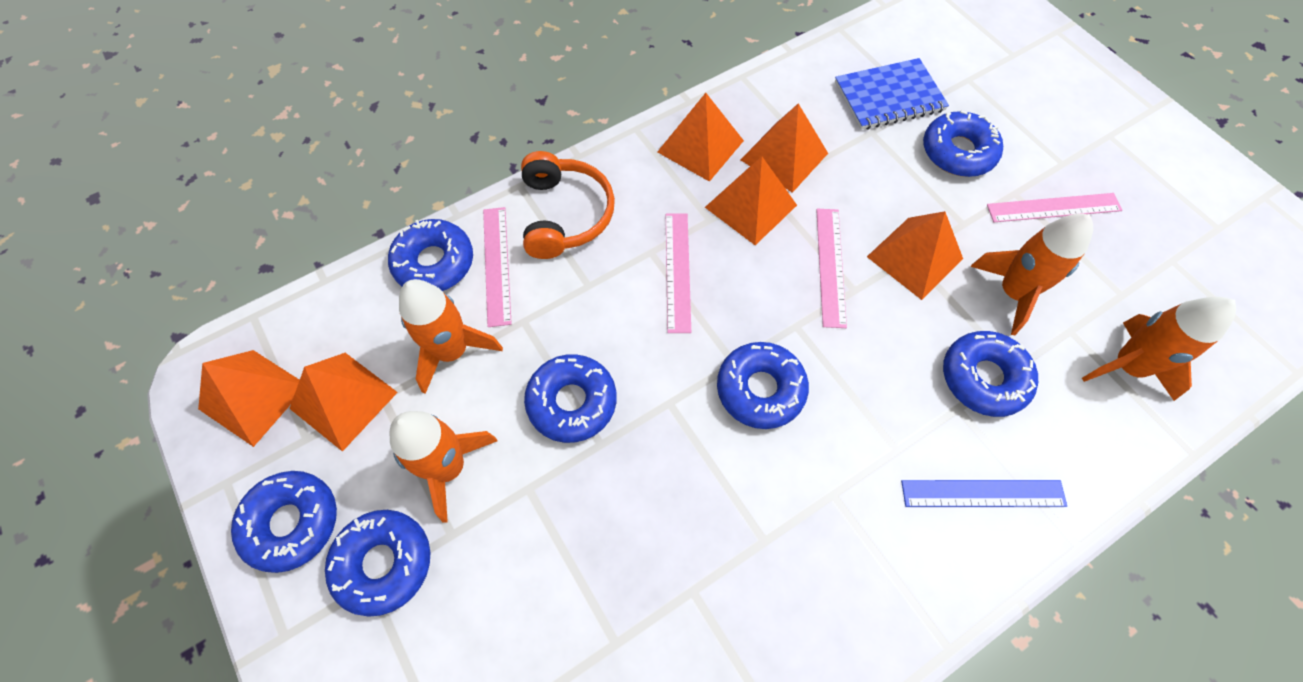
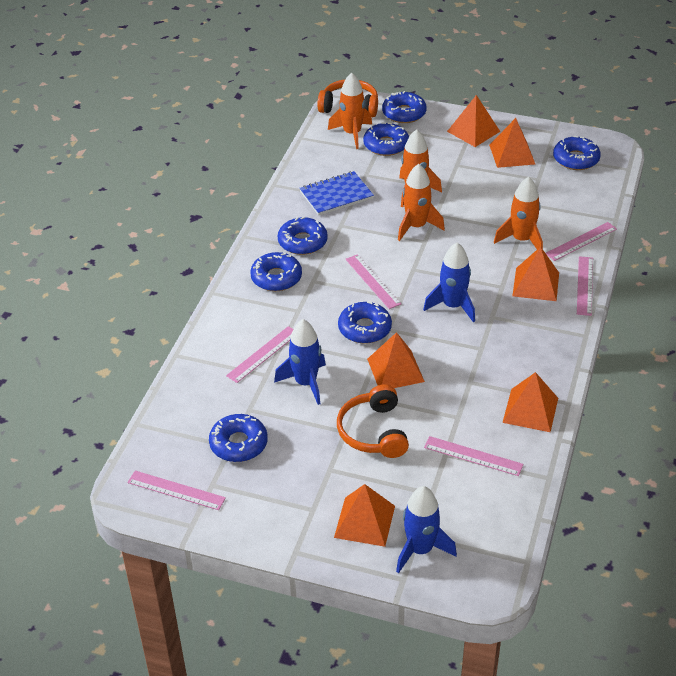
blue rocket: 0 -> 3
blue ruler: 1 -> 0
orange headphones: 1 -> 2
pink ruler: 4 -> 6

